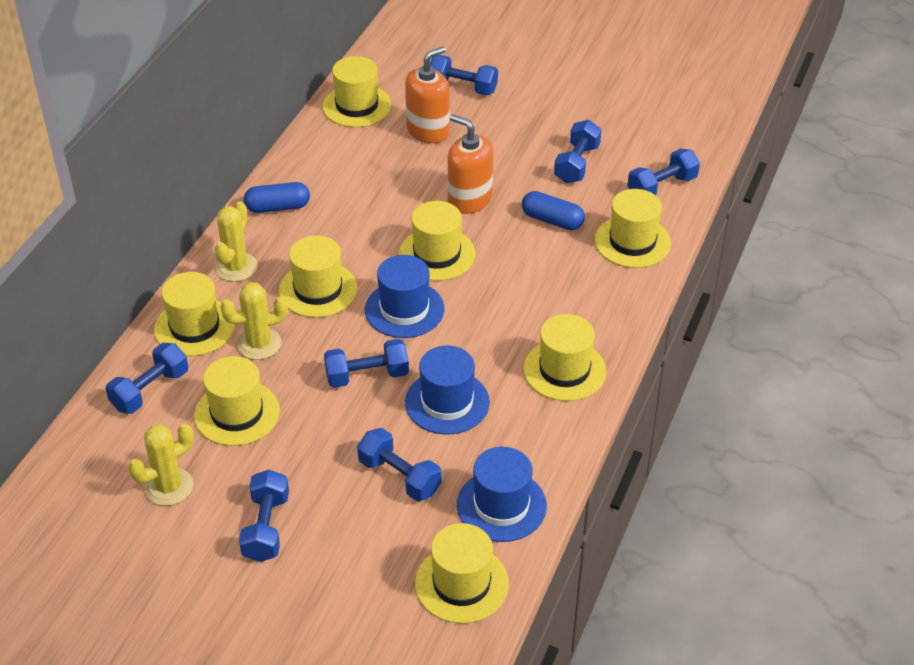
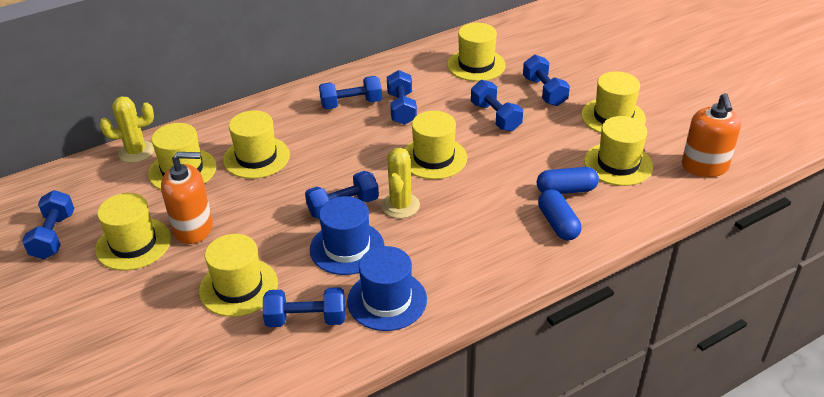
blue hat: 3 -> 2
yellow cactus: 3 -> 2

